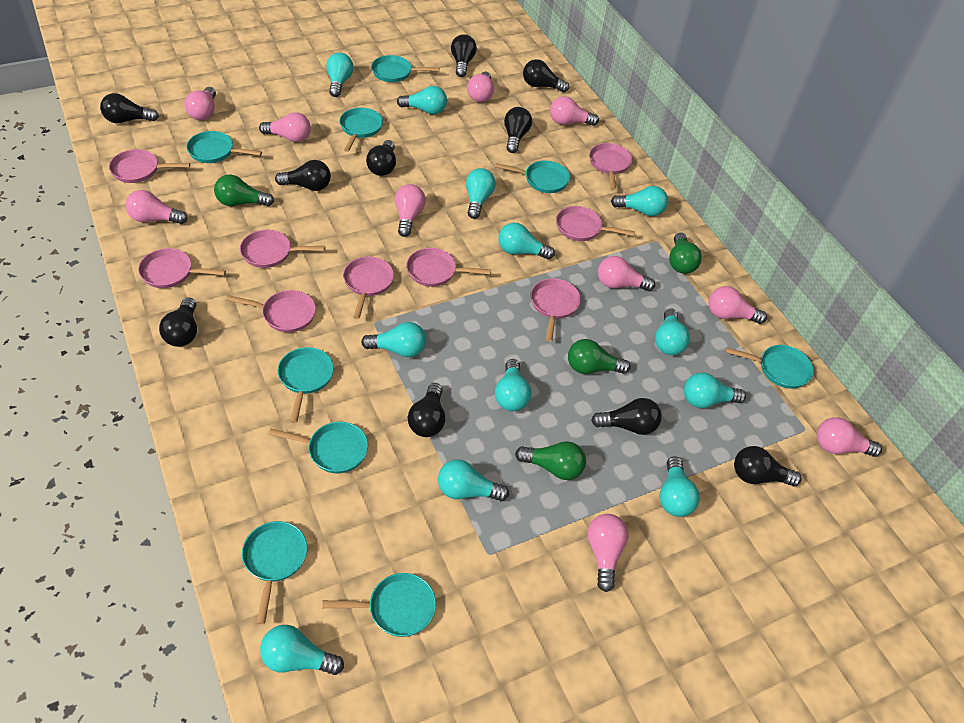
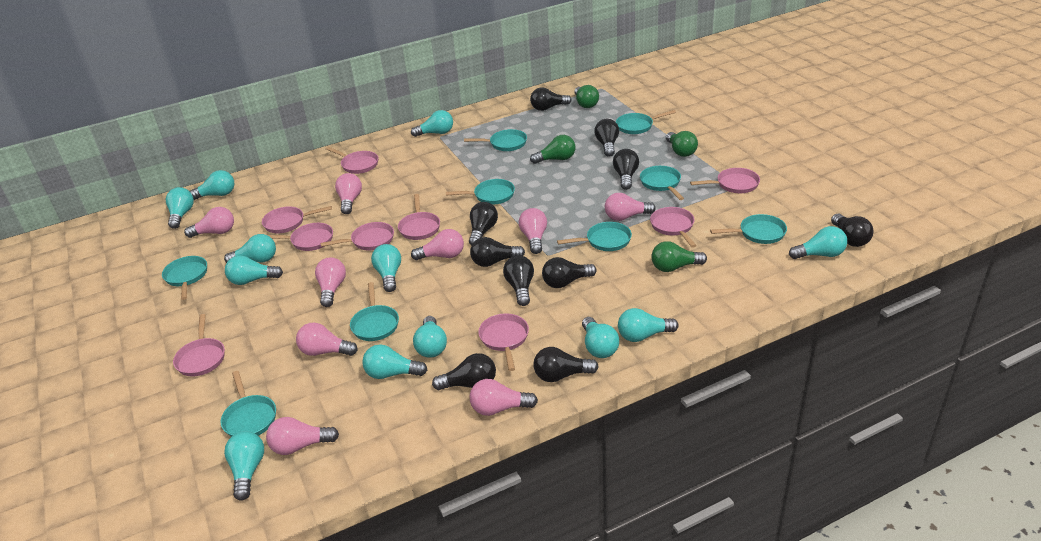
pink light bulb: 10 -> 9

